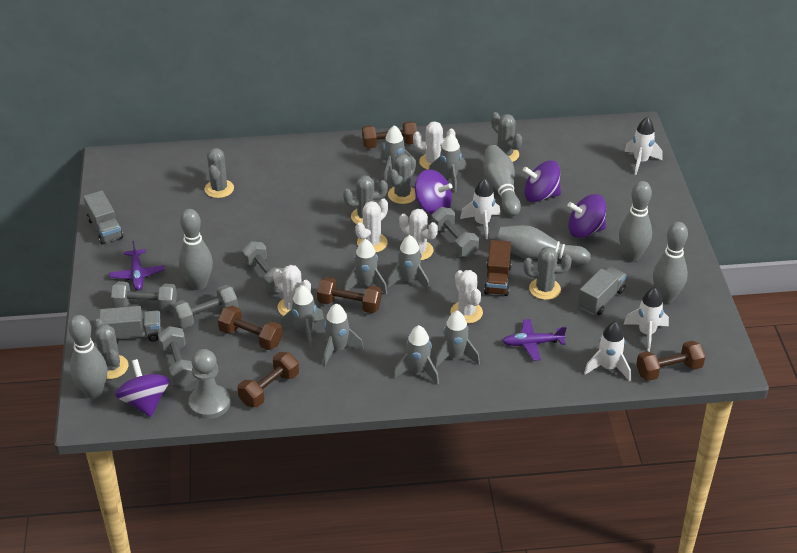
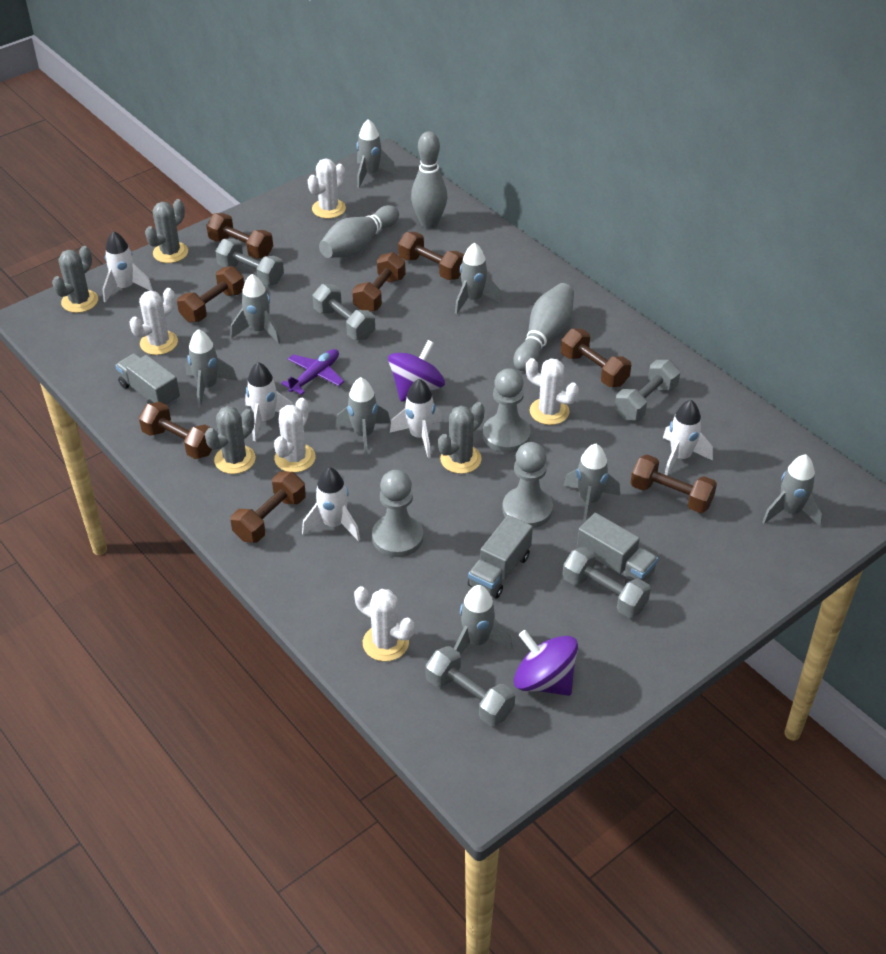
brown dumbbell: 5 -> 8
brown truck: 1 -> 0
grey bowling pin: 6 -> 3
grey cactus: 6 -> 4
grey pawn: 1 -> 3
purple plane: 2 -> 1
purple spinning top: 4 -> 2
white rocket: 4 -> 5

